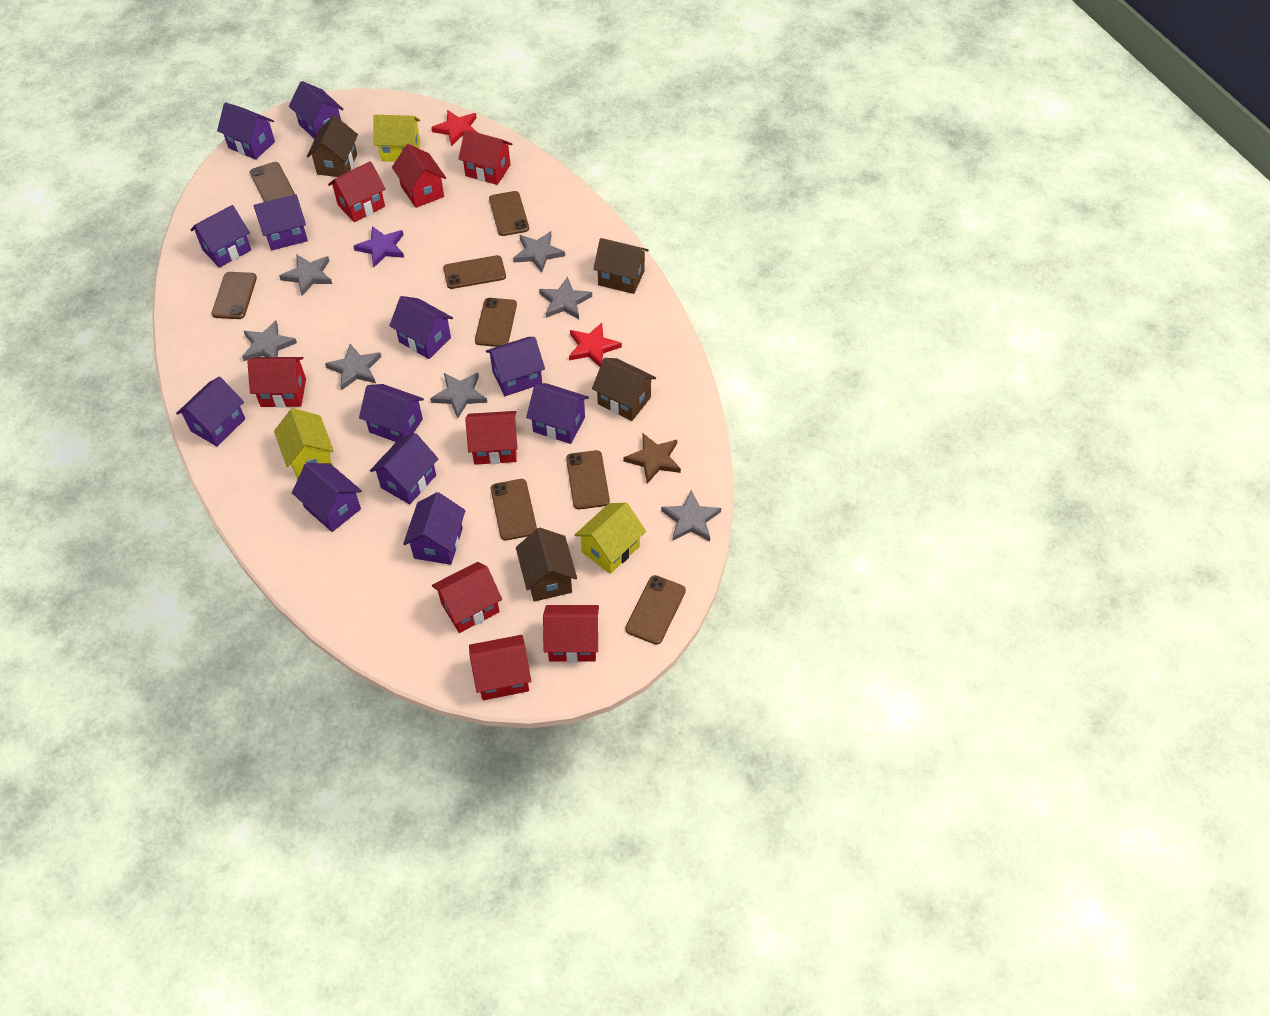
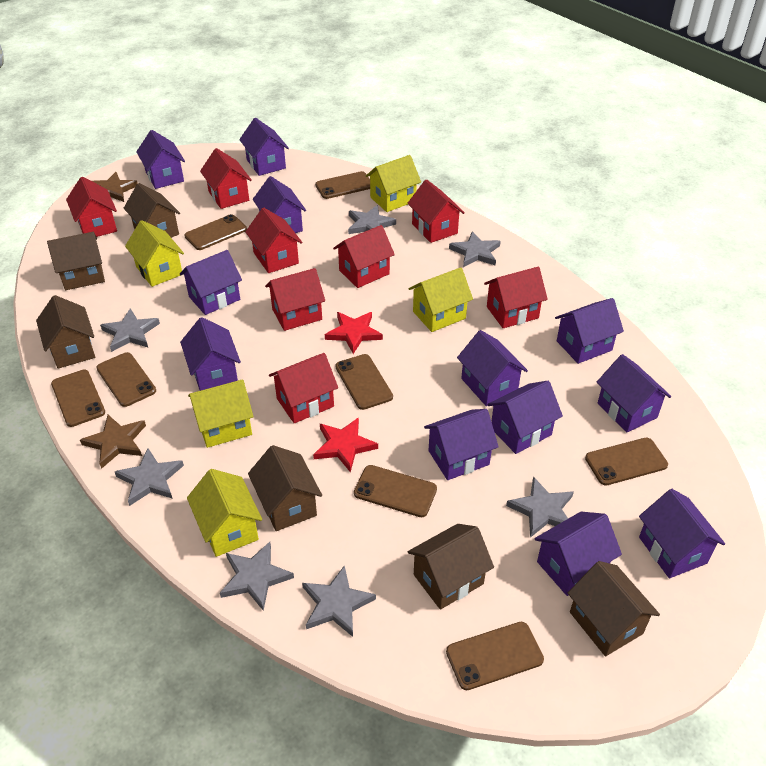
brown house: 4 -> 6
brown star: 1 -> 2
purple star: 1 -> 0
yellow house: 3 -> 5

